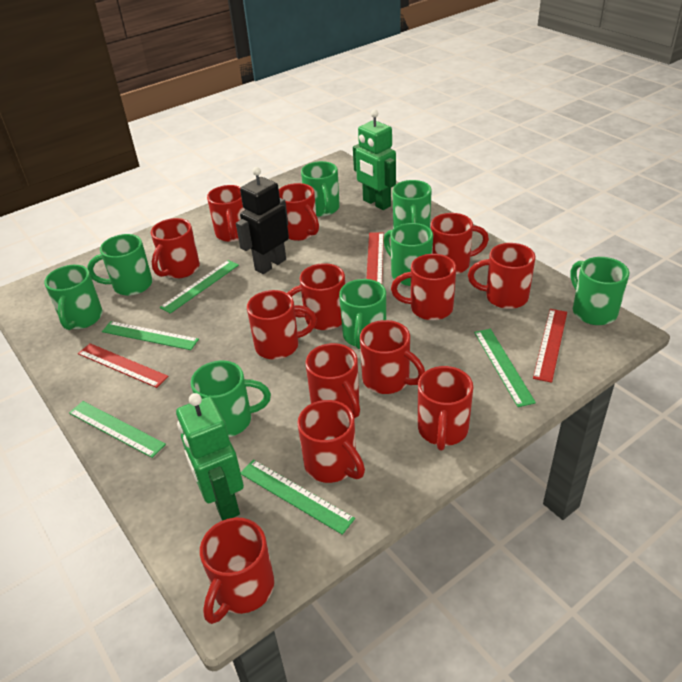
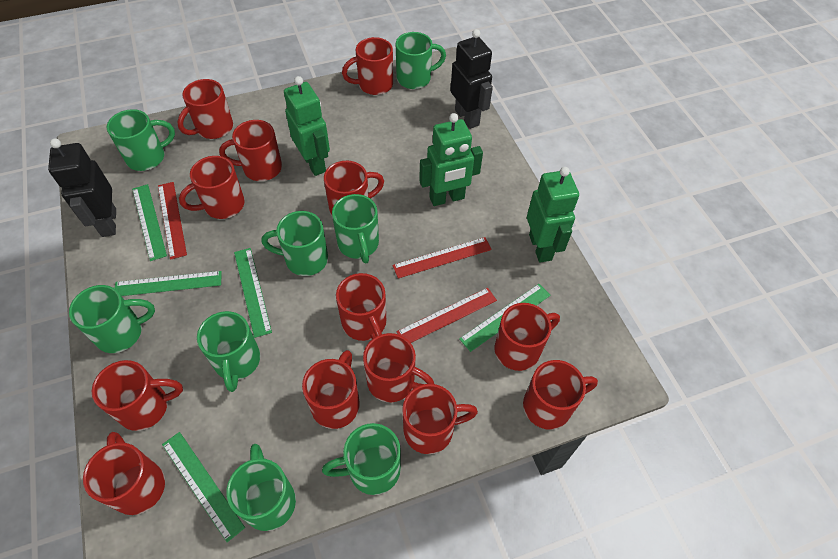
black robot: 1 -> 2
green robot: 2 -> 3

